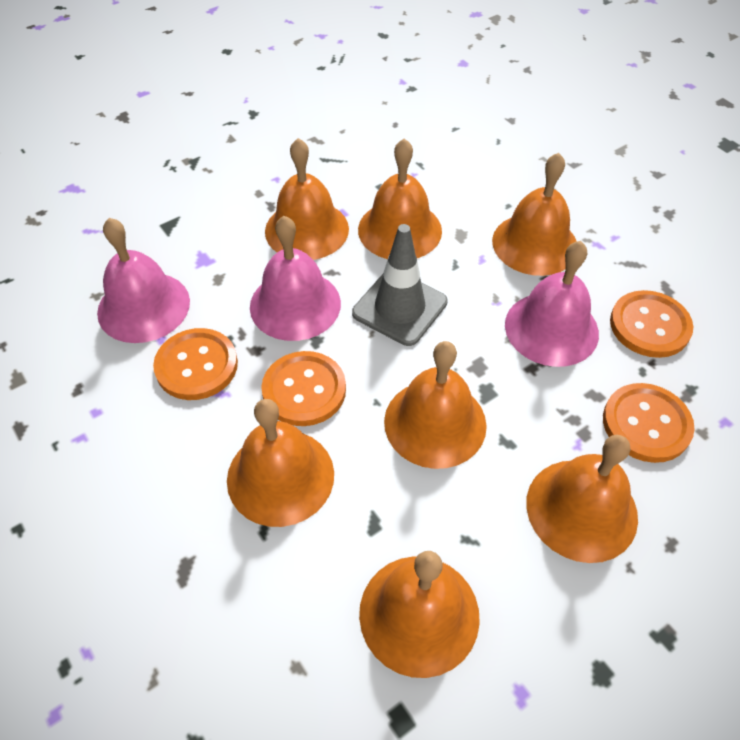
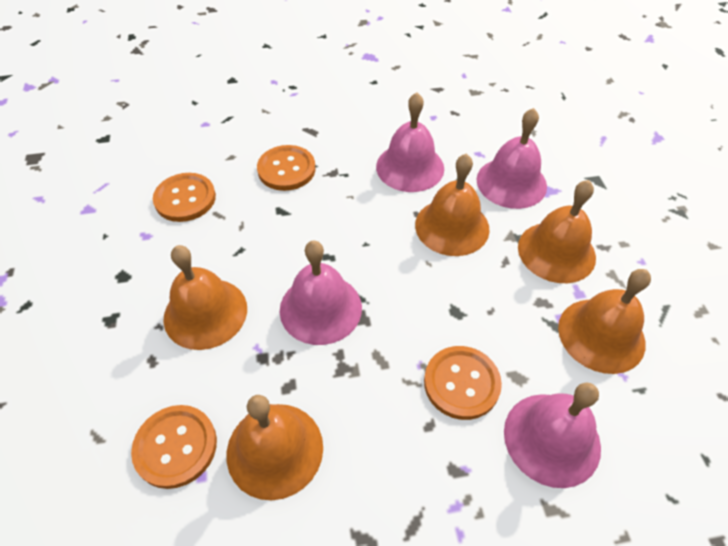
grey traffic cone: 1 -> 0
orange bell: 7 -> 5
pink bell: 3 -> 4

